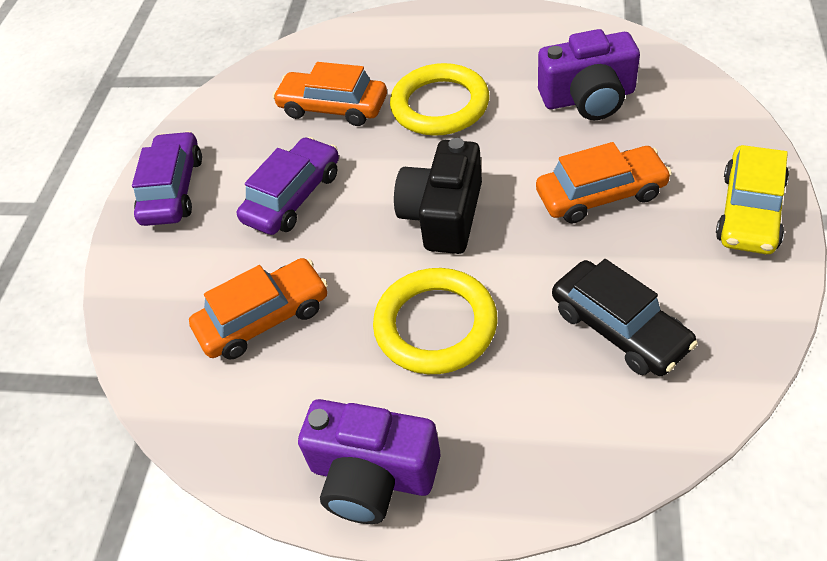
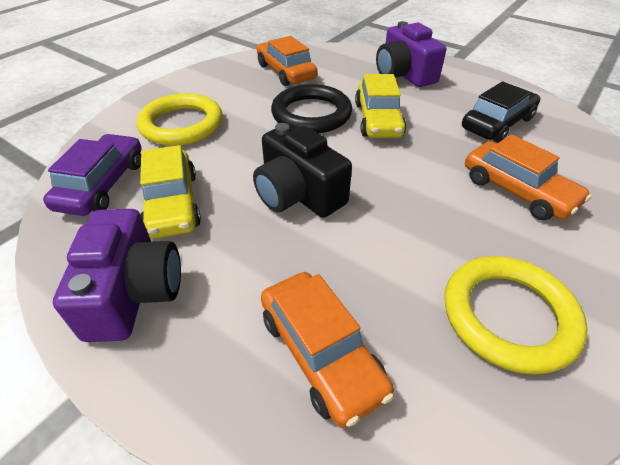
black ring: 0 -> 1
purple car: 2 -> 1
yellow car: 1 -> 2

